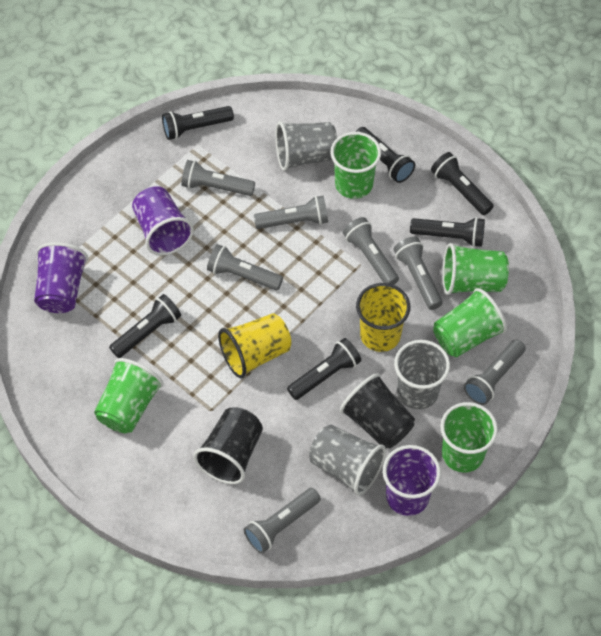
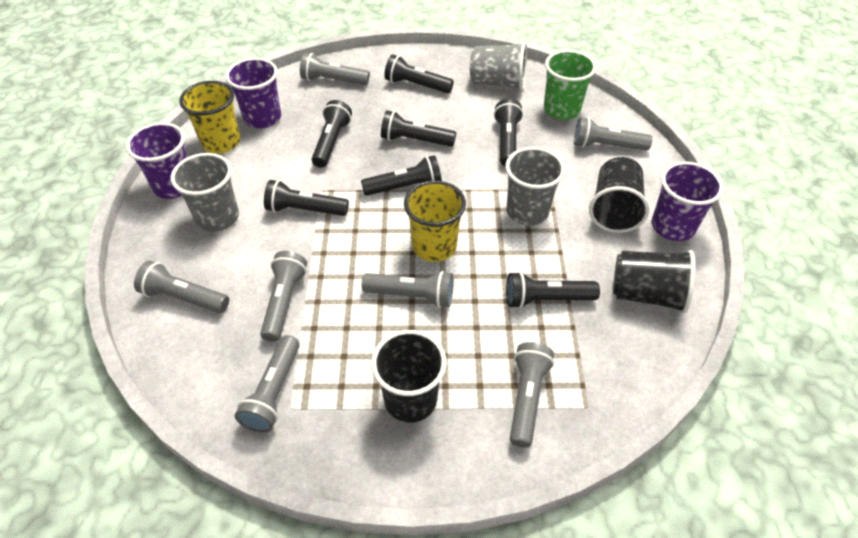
black cup: 2 -> 3
black flashlight: 6 -> 7
green cup: 5 -> 1

